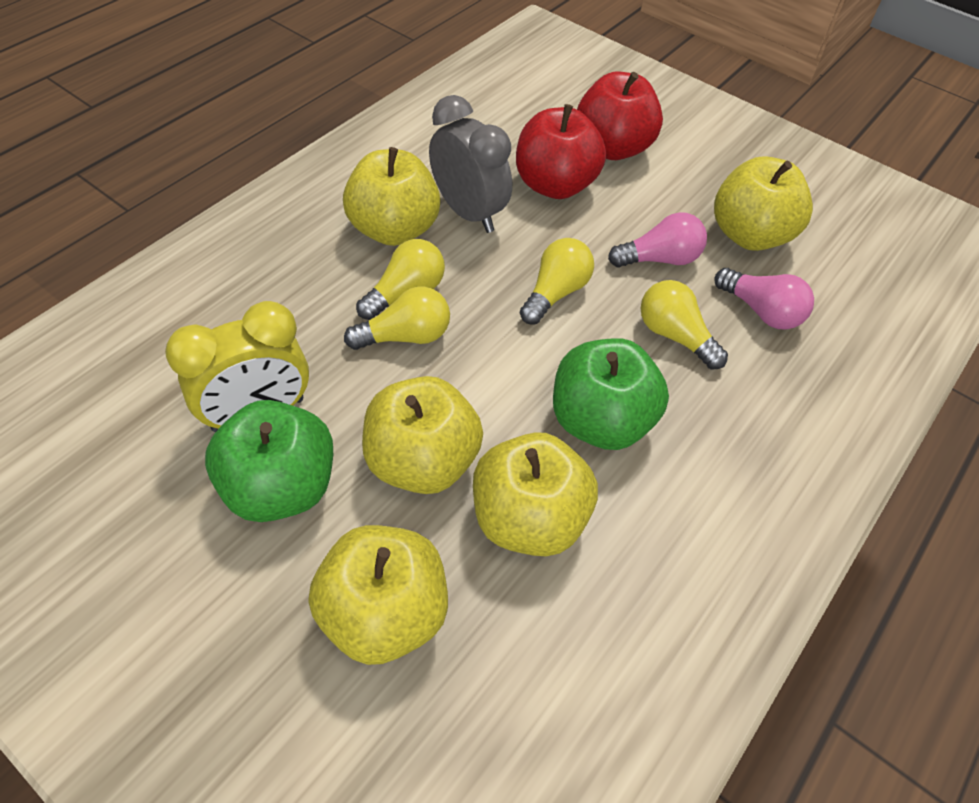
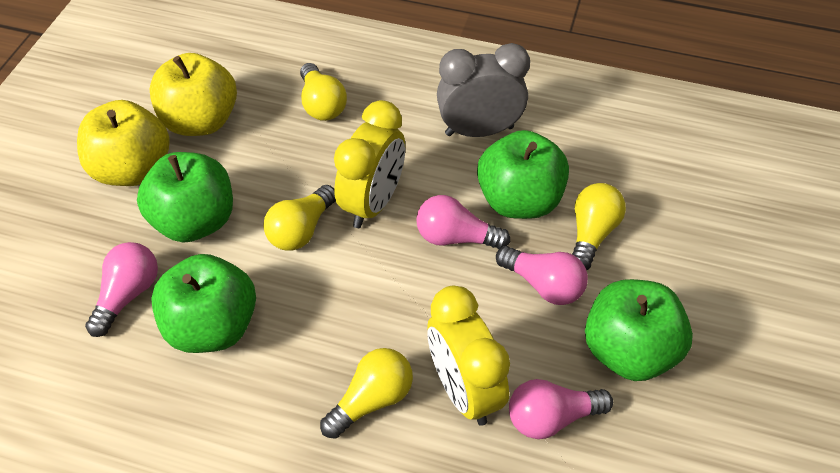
green apple: 2 -> 4
pink light bulb: 2 -> 4
red apple: 2 -> 0
yellow apple: 5 -> 2
yellow clock: 1 -> 2

